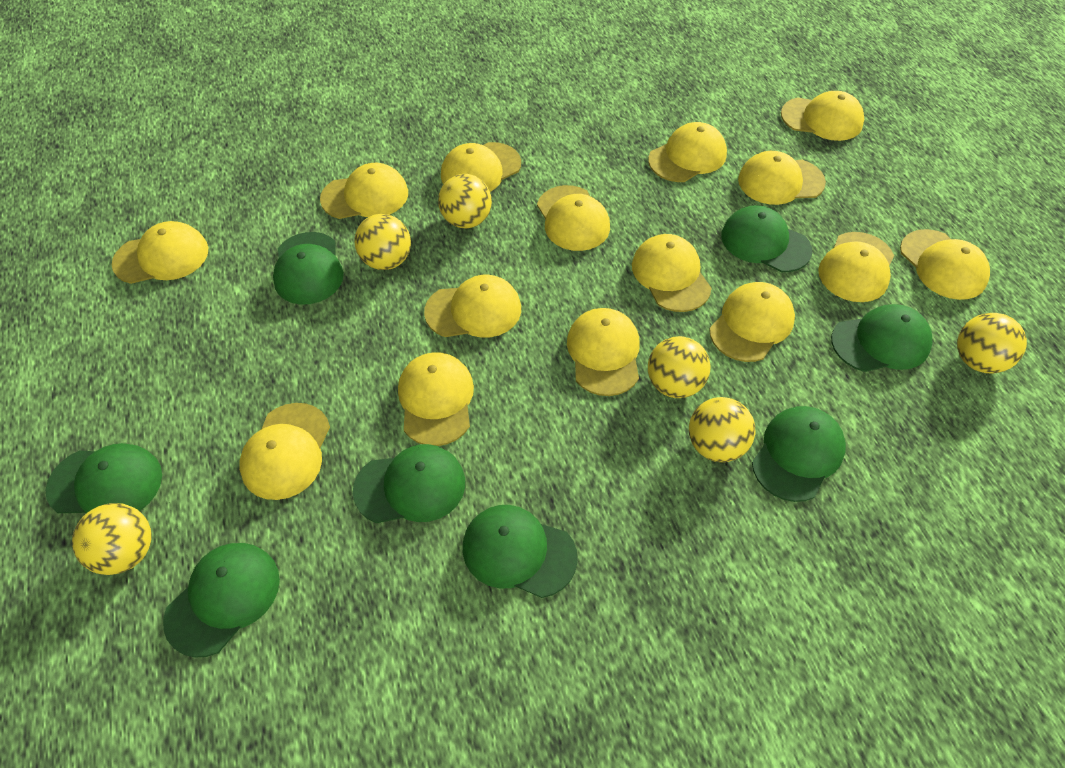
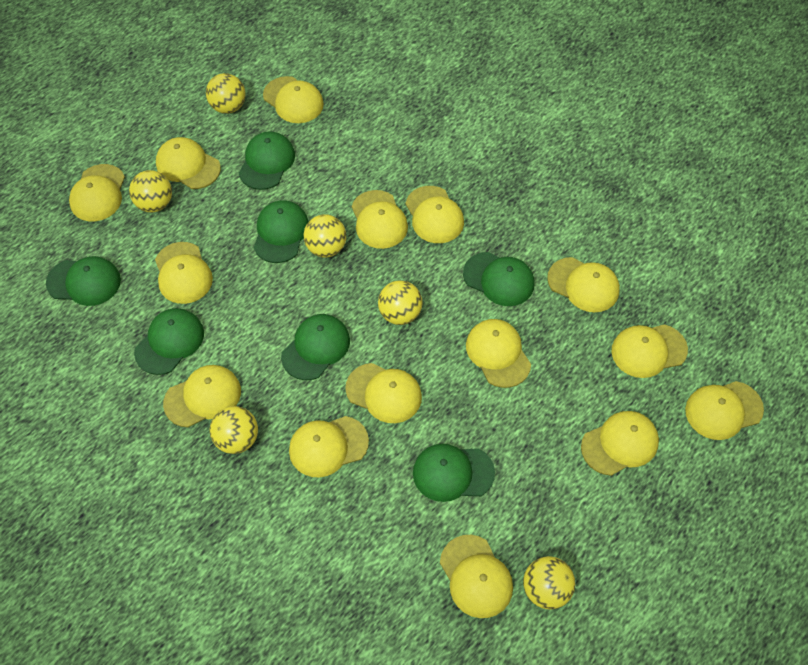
green cap: 8 -> 7

